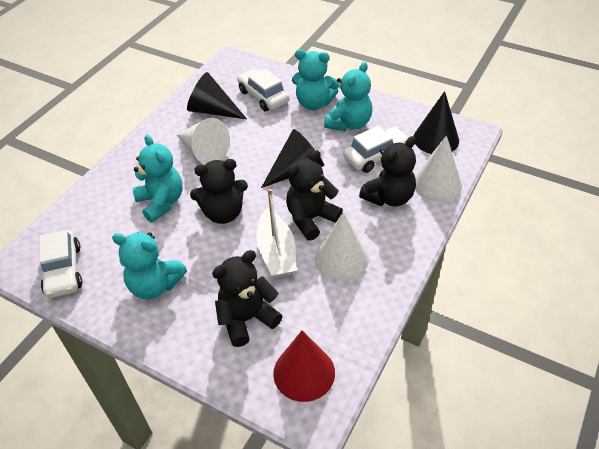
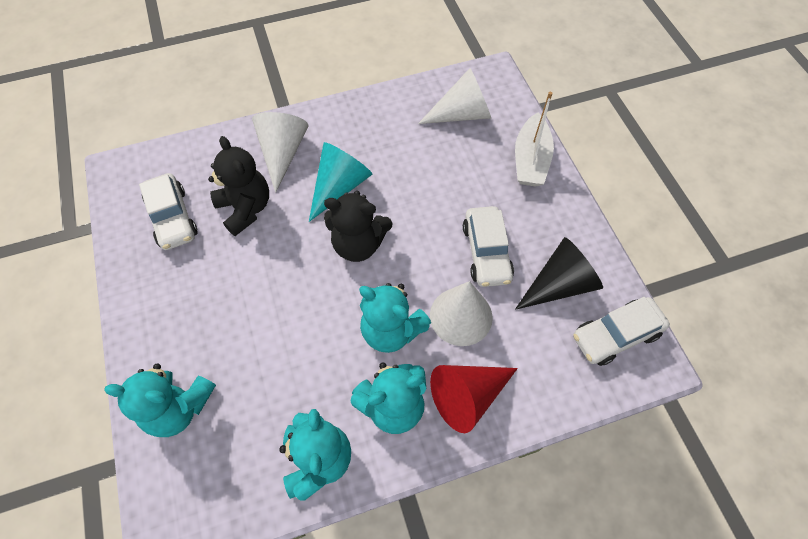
black cone: 3 -> 1
black teddy bear: 4 -> 2
turquoise cone: 0 -> 1

